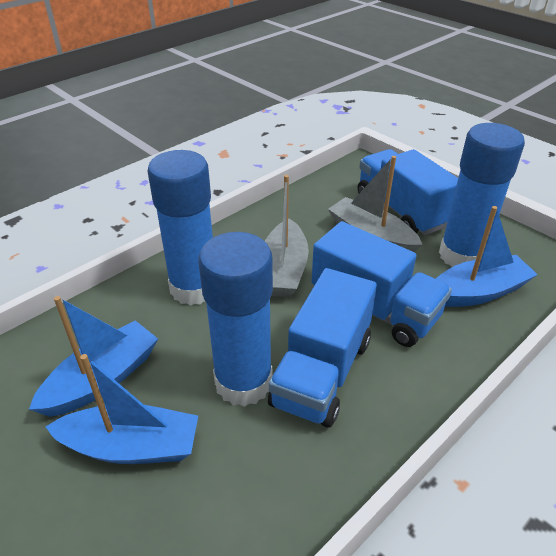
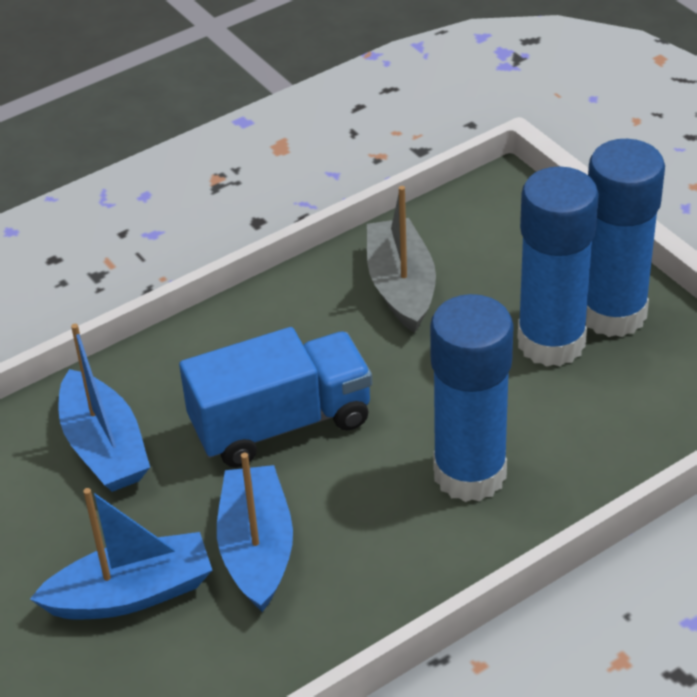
blue truck: 3 -> 1
grey boat: 2 -> 1

